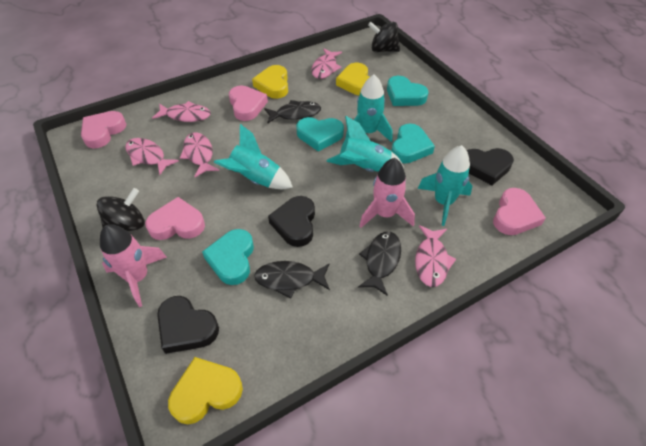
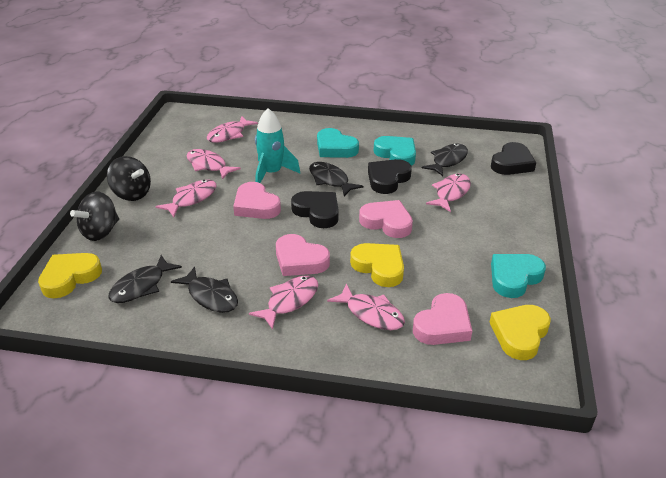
black fish: 3 -> 4
pink fish: 5 -> 6
pink rocket: 2 -> 0
turquoise heart: 4 -> 3
turquoise rocket: 4 -> 1

